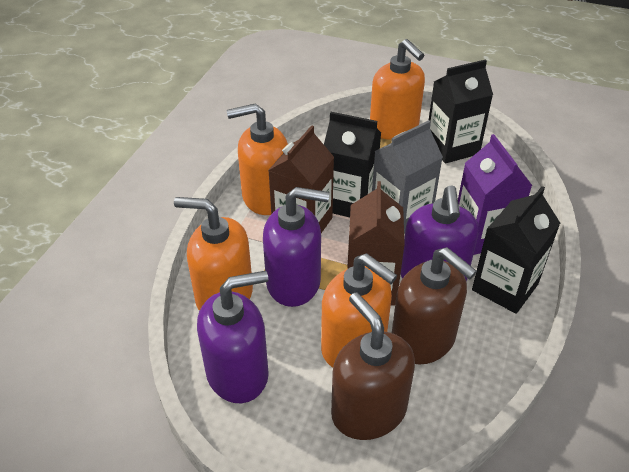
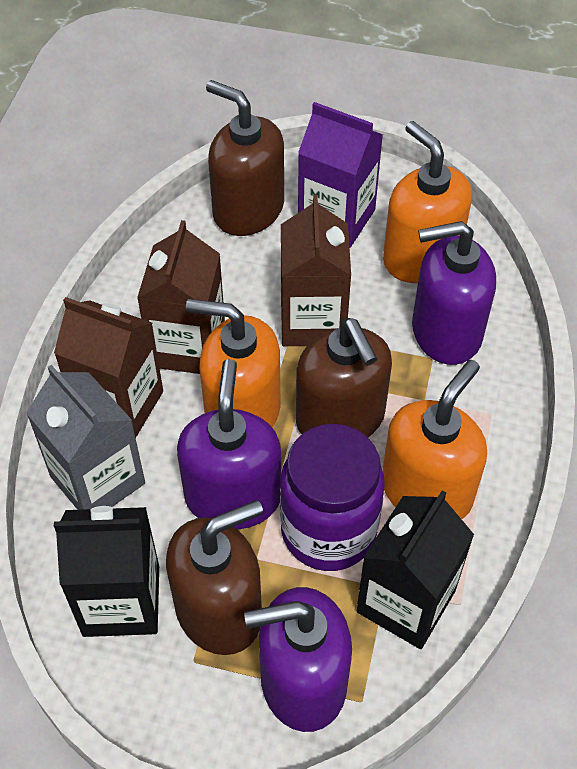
black carton: 3 -> 2
brown carton: 2 -> 3
brown soap dispenser: 2 -> 3
orange soap dispenser: 4 -> 3
purple jar: 0 -> 1

